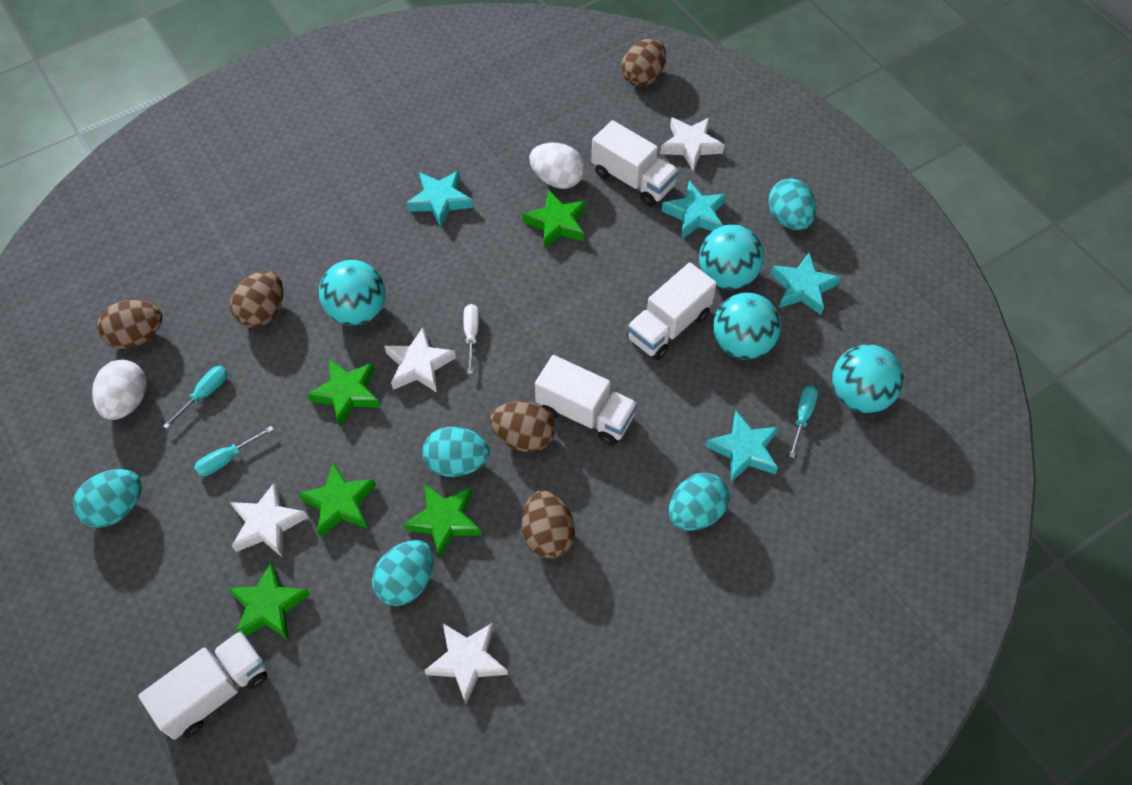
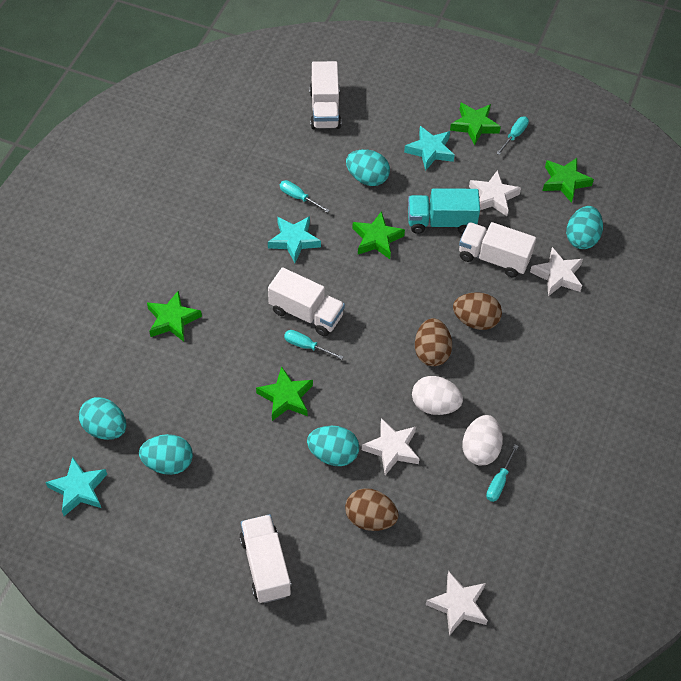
brown egg: 5 -> 3
turquoise ball: 4 -> 0
turquoise screwdriver: 3 -> 4
turquoise star: 4 -> 3
turquoise truck: 0 -> 1
white screwdriver: 1 -> 0

